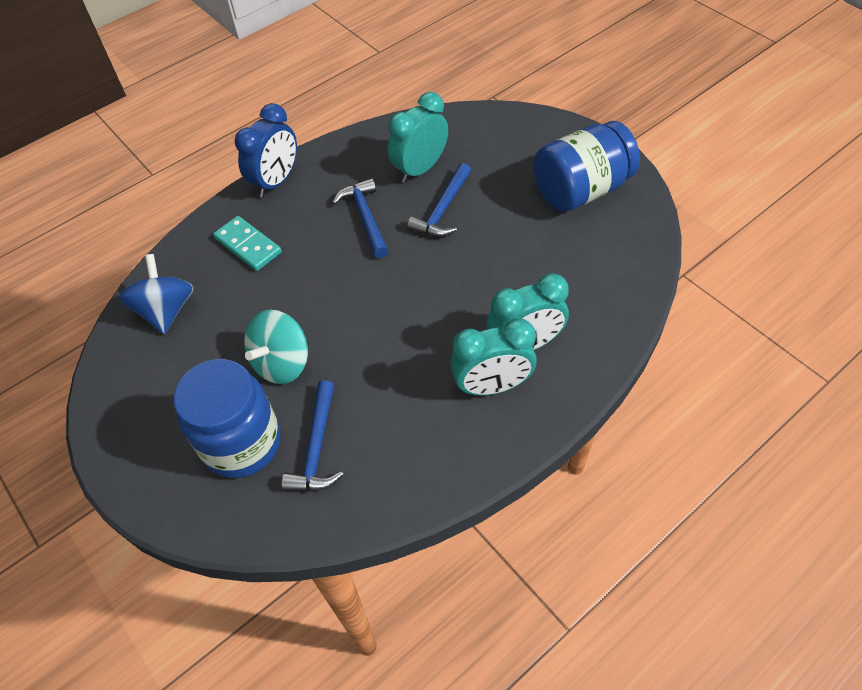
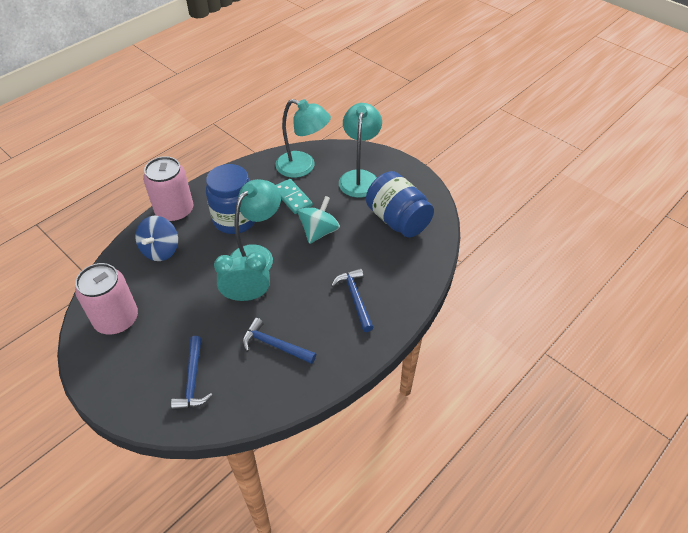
blue clock: 1 -> 0
pink can: 0 -> 2
turquoise clock: 3 -> 1
turquoise lamp: 0 -> 3

